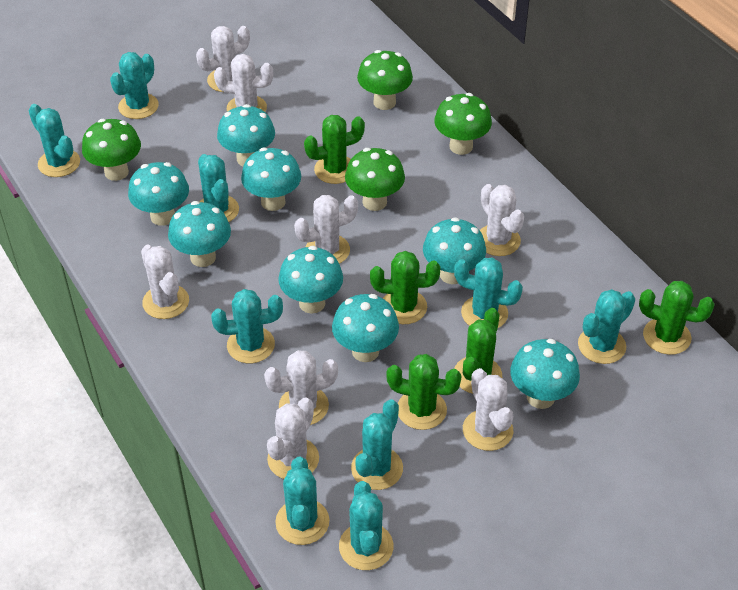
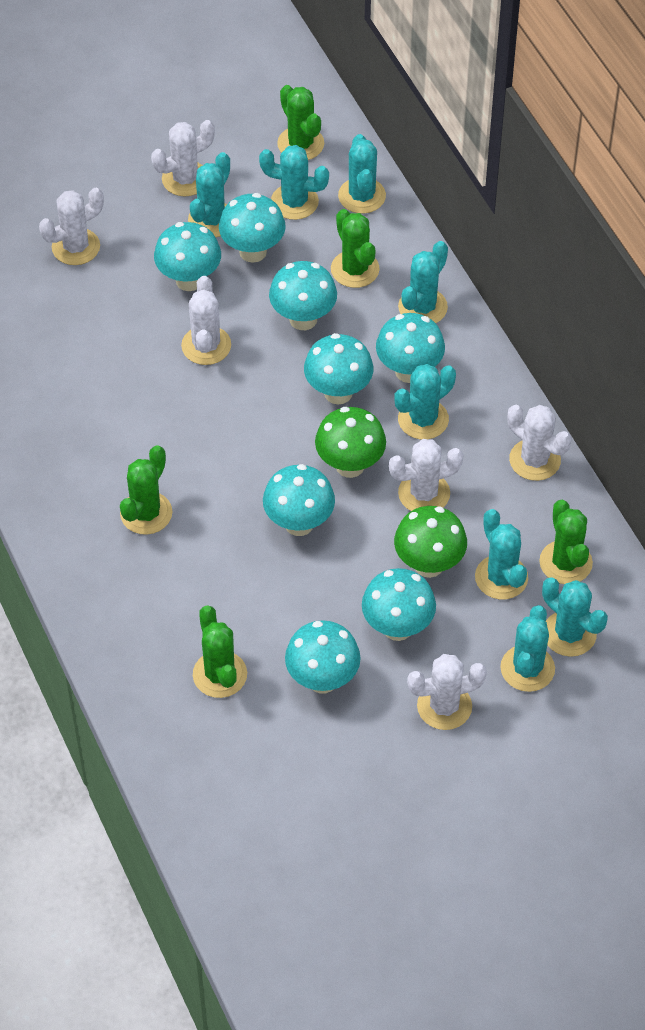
green mushroom: 4 -> 2
turquoise cactus: 9 -> 8
white cactus: 8 -> 6

